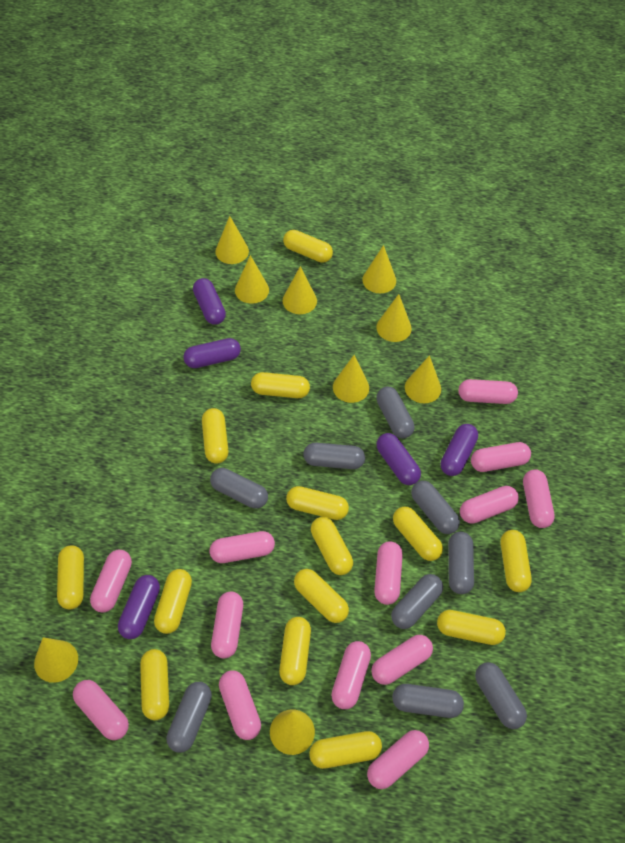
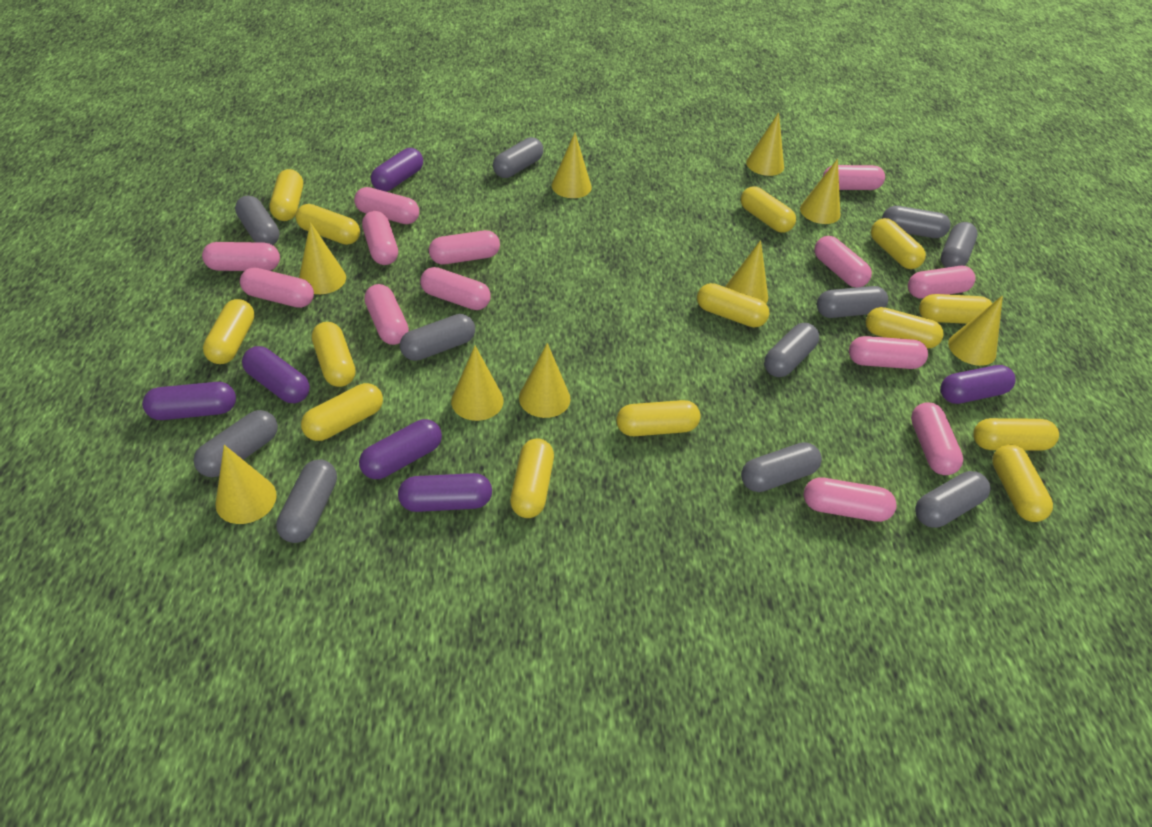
grey capsule: 9 -> 11
purple capsule: 5 -> 6

